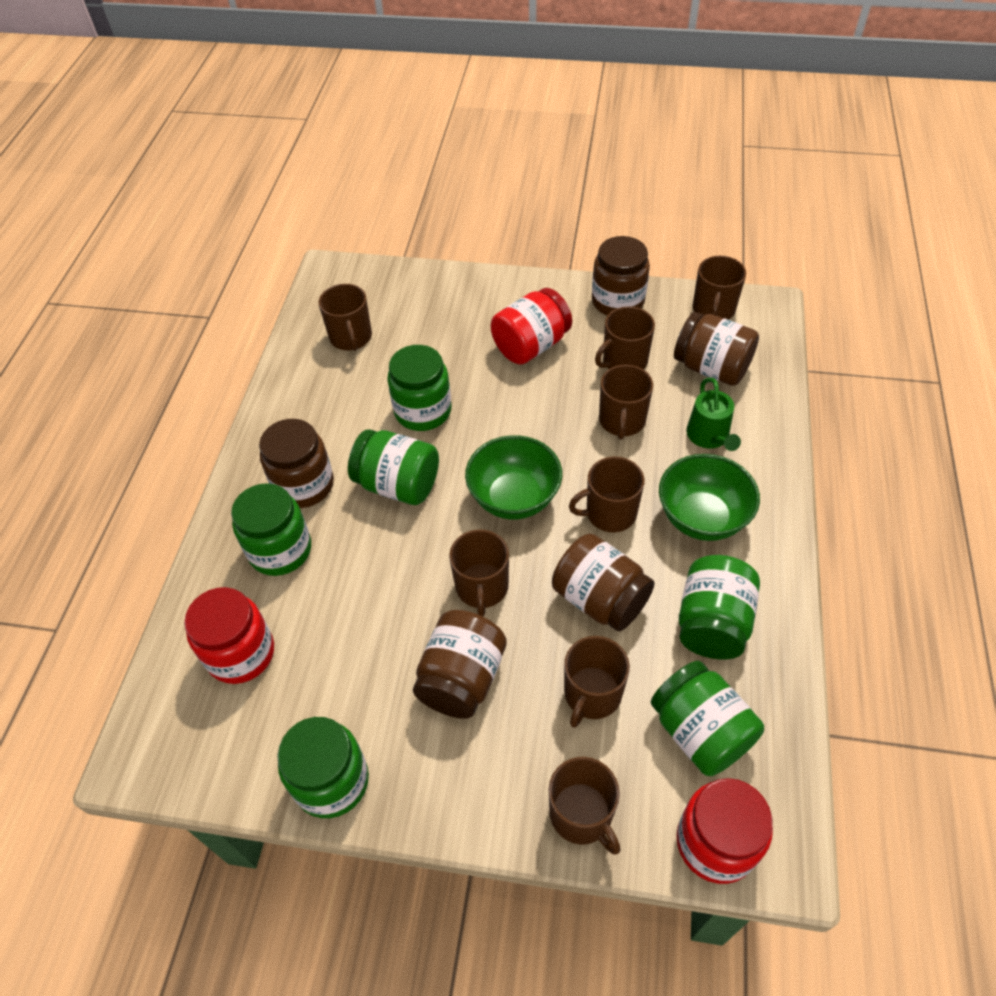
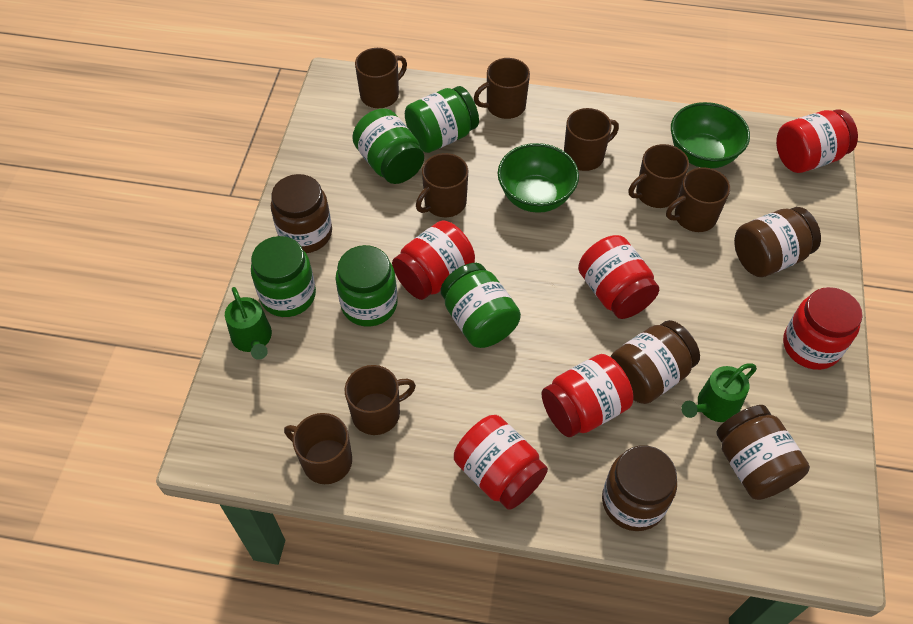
green jar: 6 -> 5
green watering can: 1 -> 2
red jar: 3 -> 6

